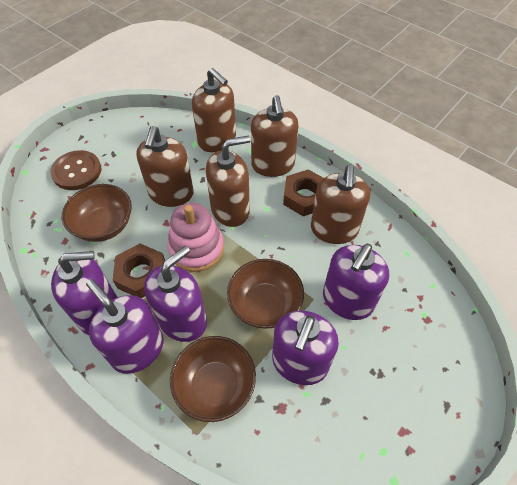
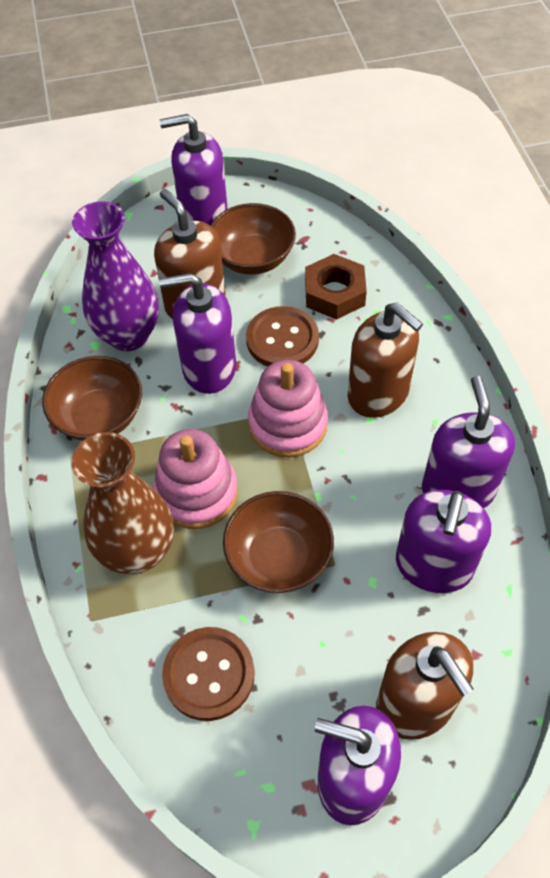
brown button: 1 -> 2
brown nut: 2 -> 1
brown soap dispenser: 5 -> 3
brown vase: 0 -> 1
pink stacking toy: 1 -> 2
purple vase: 0 -> 1

